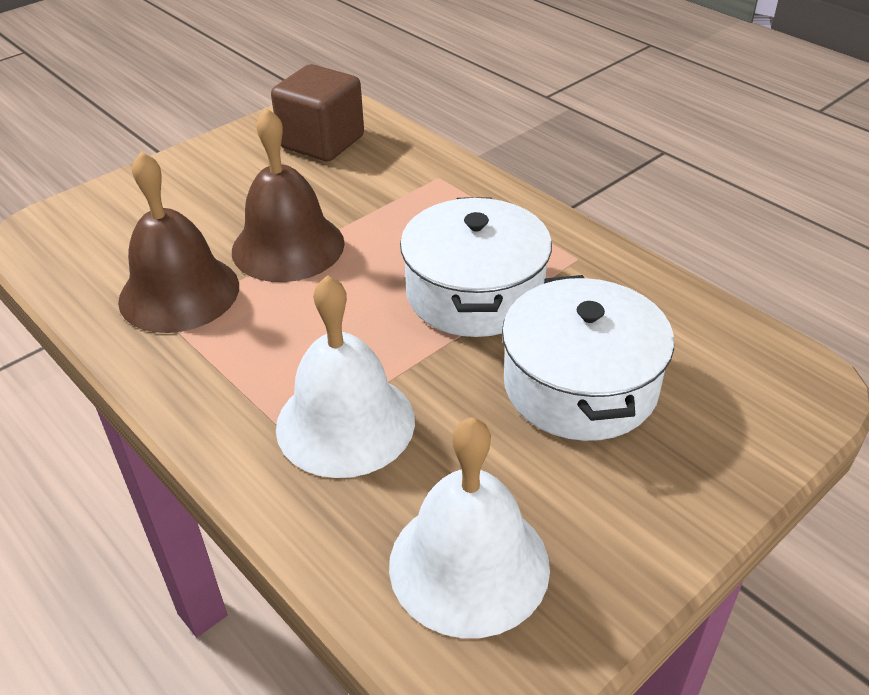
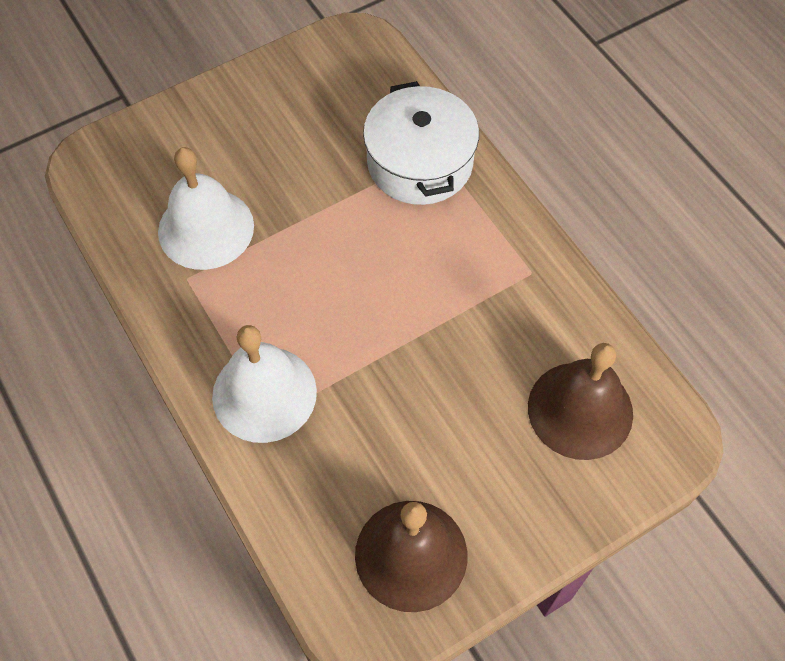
brown cube: 1 -> 0
white pot: 2 -> 1

